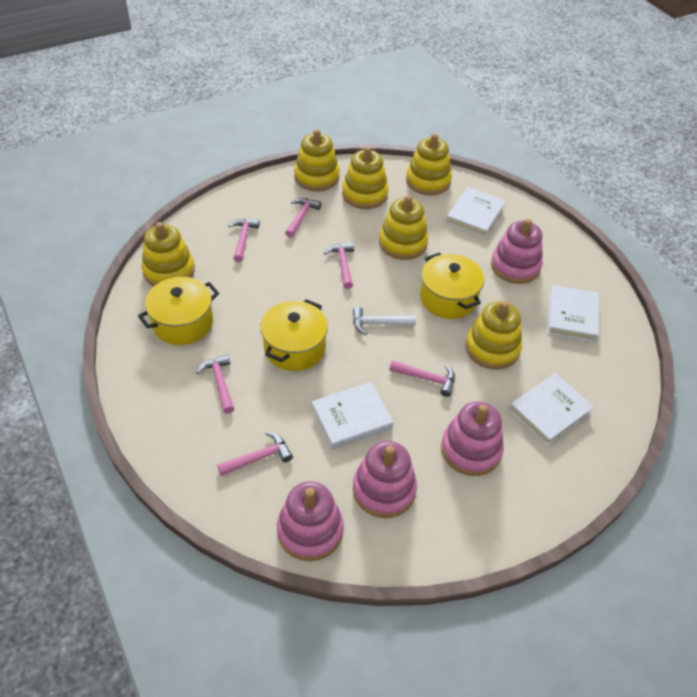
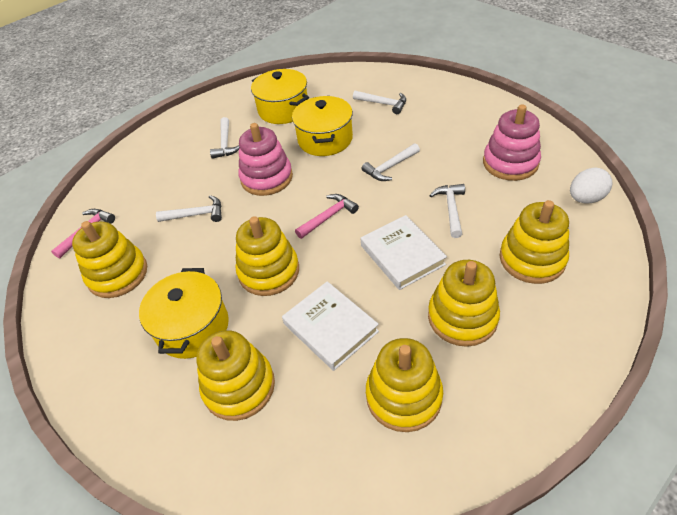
pink hammer: 6 -> 2
pink stacking toy: 4 -> 2
white book: 4 -> 2
white egg: 0 -> 1
white hammer: 1 -> 5

